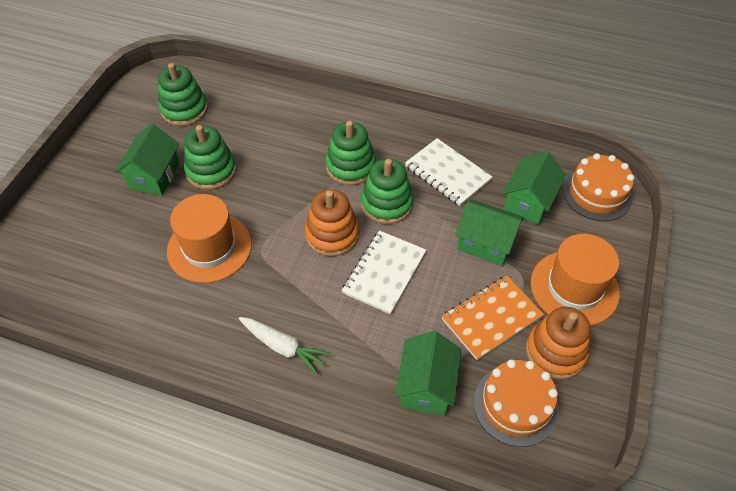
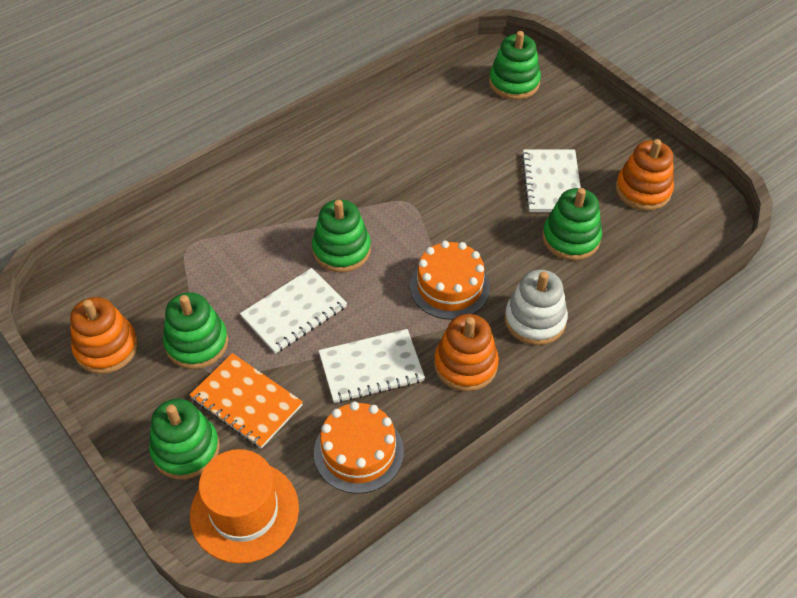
green house: 4 -> 0
green stacking toy: 4 -> 5
orange hat: 2 -> 1
orange stacking toy: 2 -> 3
white carrot: 1 -> 0
white notebook: 2 -> 3
white stacking toy: 0 -> 1

